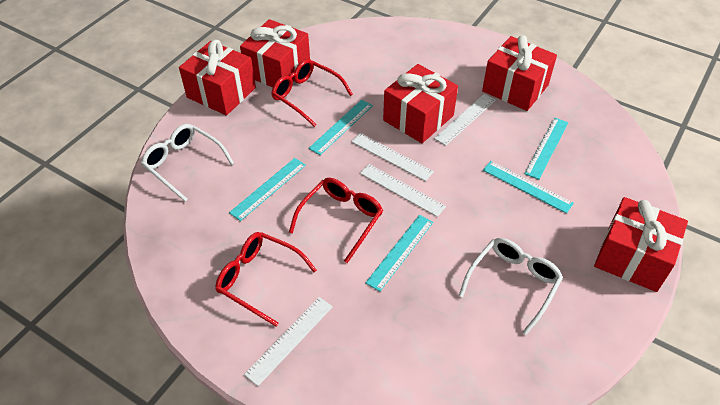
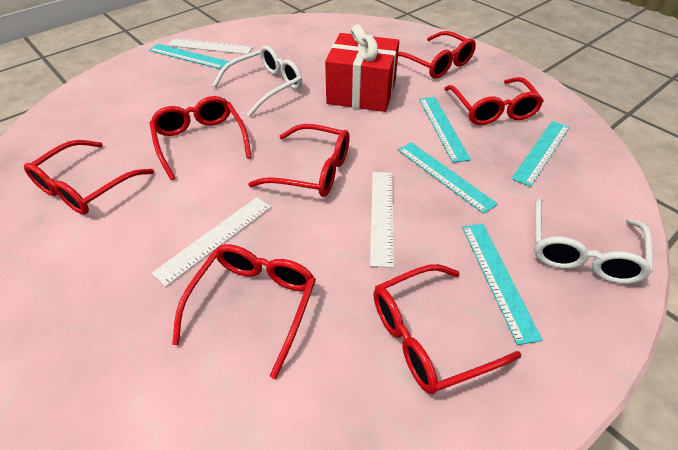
red gift: 5 -> 1
red glasses: 3 -> 7
white ruler: 4 -> 3

